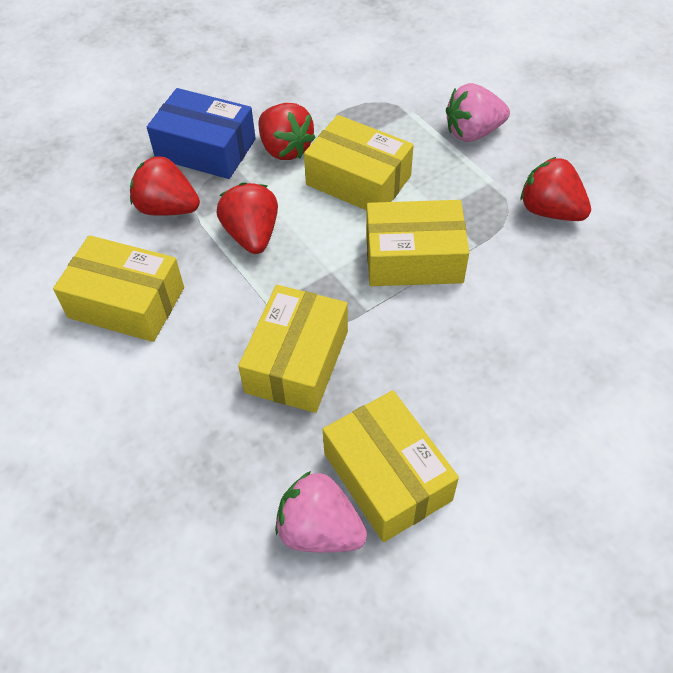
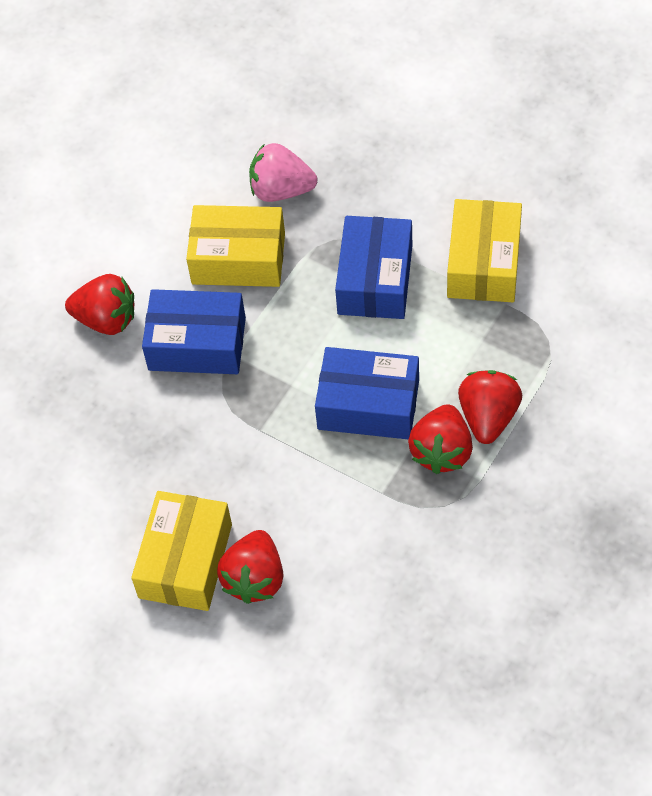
blue box: 1 -> 3
pink strawberry: 2 -> 1
yellow box: 5 -> 3

